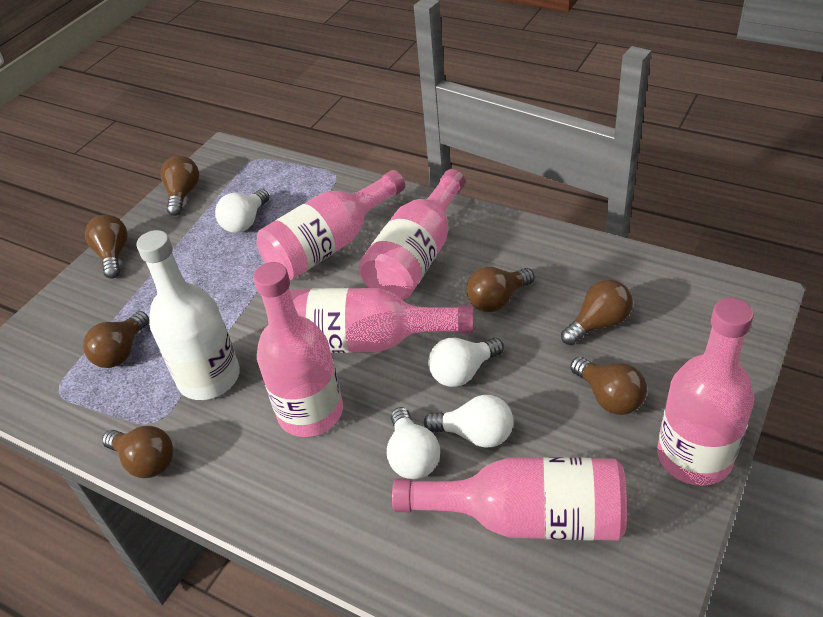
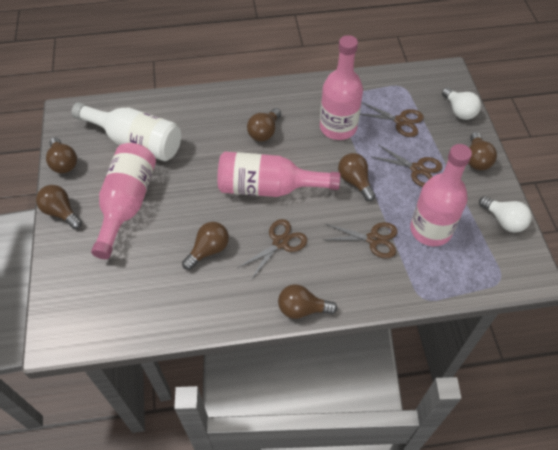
brown scissors: 0 -> 4
pink bottle: 6 -> 4
white light bulb: 4 -> 2

